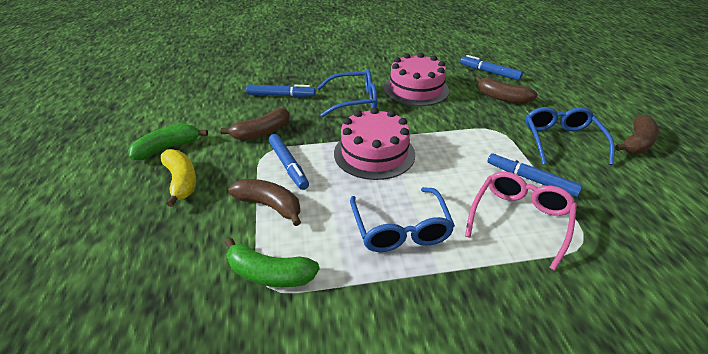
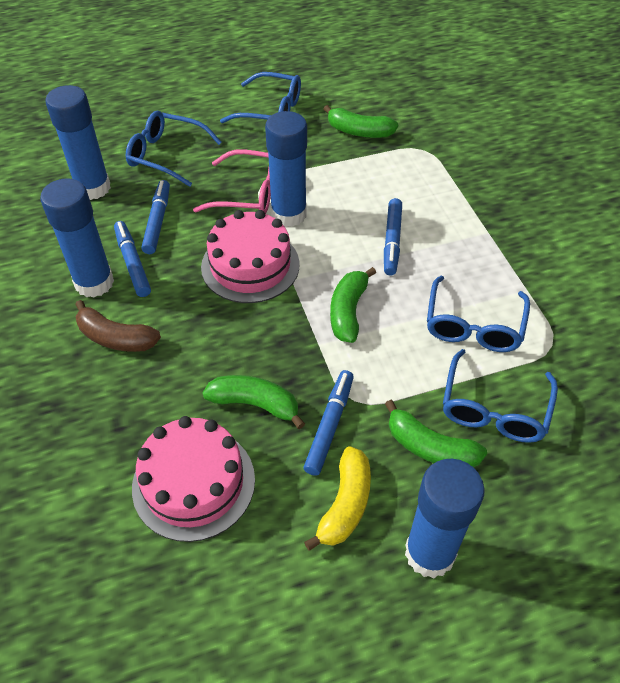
blue glasses: 3 -> 4
blue glue stick: 0 -> 4
brown banana: 4 -> 1
green banana: 2 -> 4

